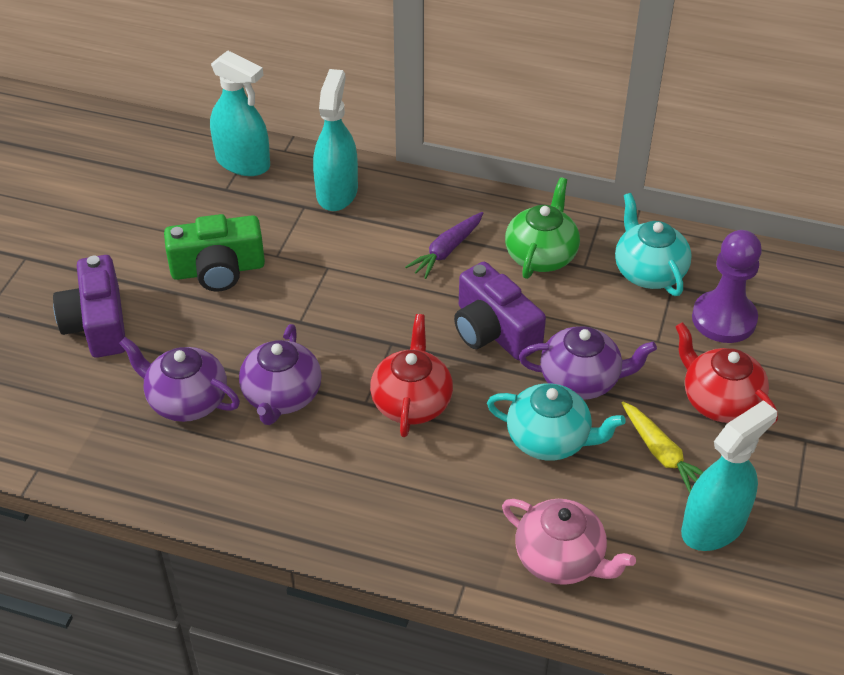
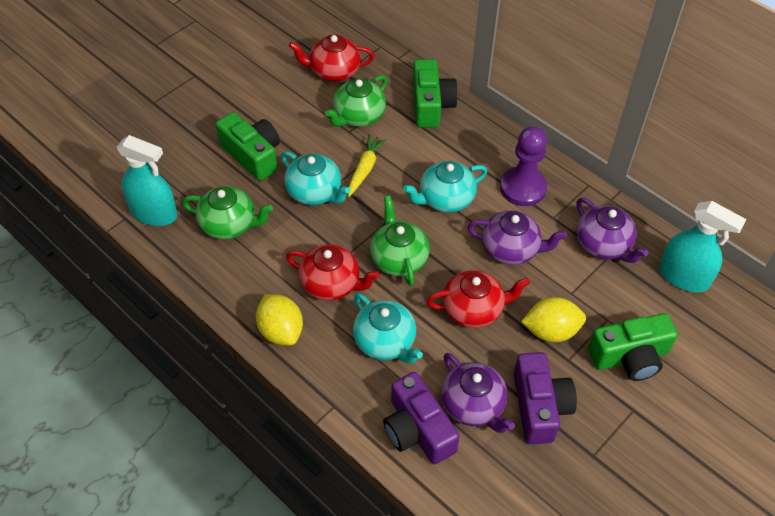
green camera: 1 -> 3
green teapot: 1 -> 3
pink teapot: 1 -> 0
purple carrot: 1 -> 0
red teapot: 2 -> 3
turquoise spray bottle: 3 -> 2
turquoise teapot: 2 -> 3
yellow lemon: 0 -> 2

